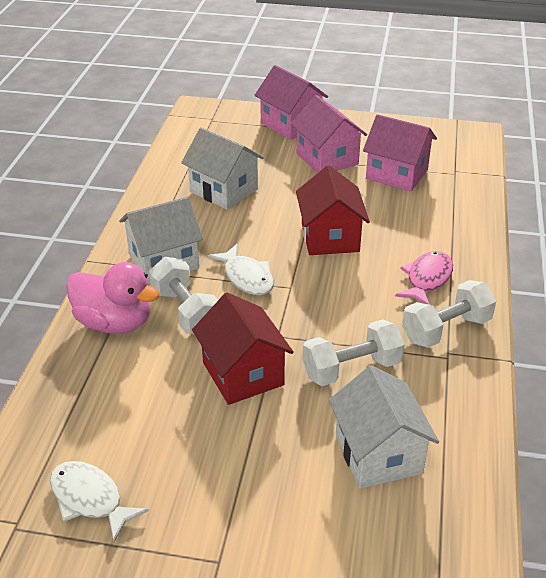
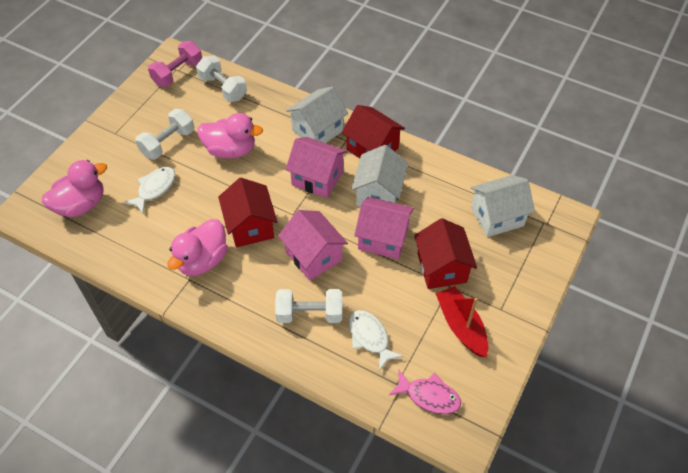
pink duck: 1 -> 3
pink dumbbell: 0 -> 1
red boat: 0 -> 1
red house: 2 -> 3

